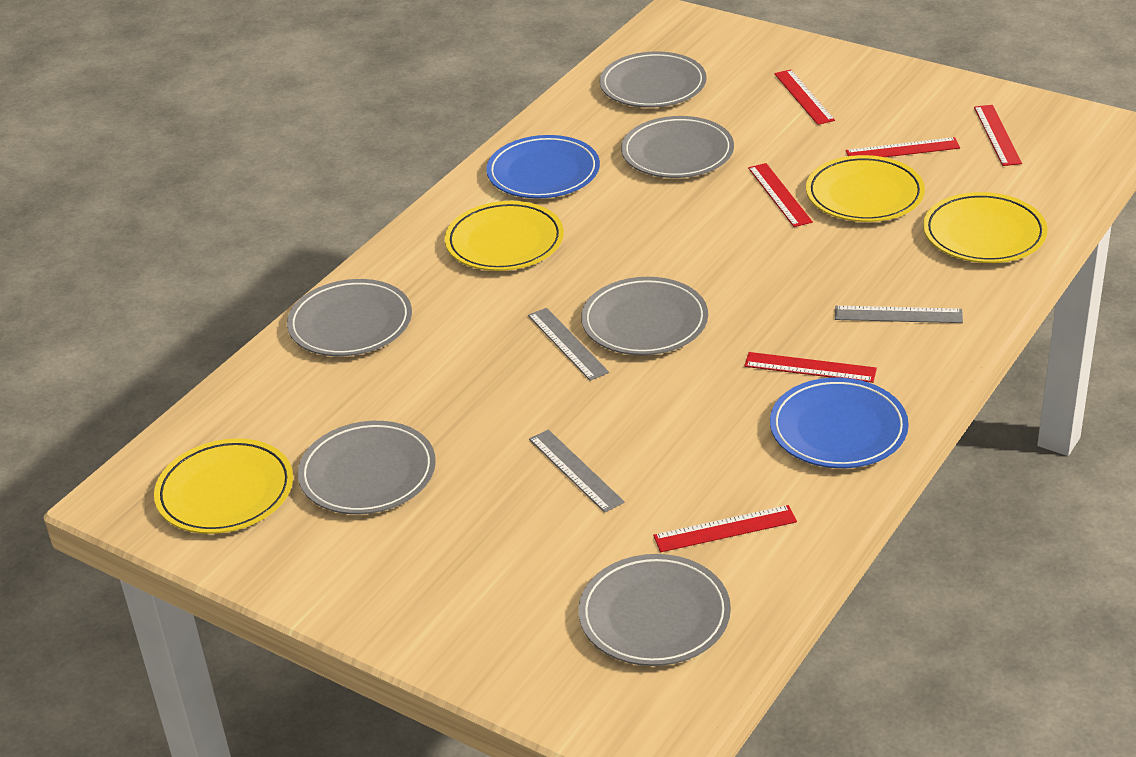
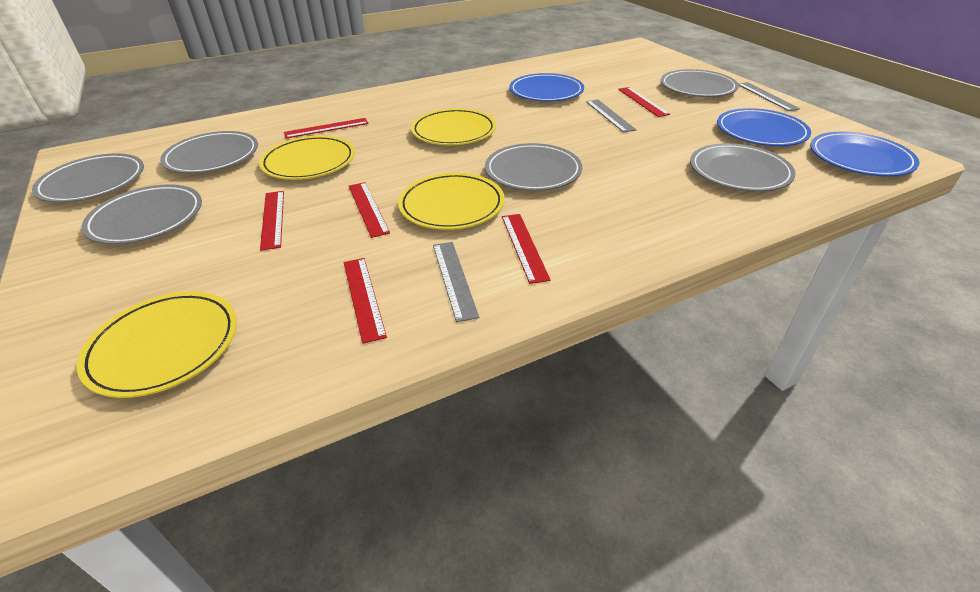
blue plate: 2 -> 3

